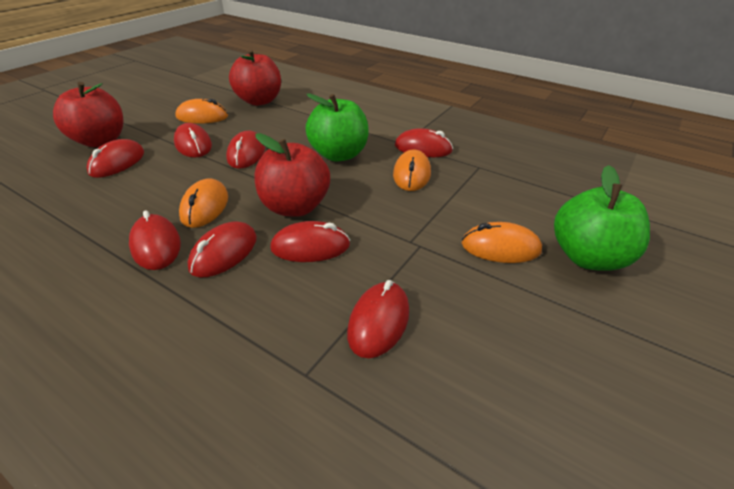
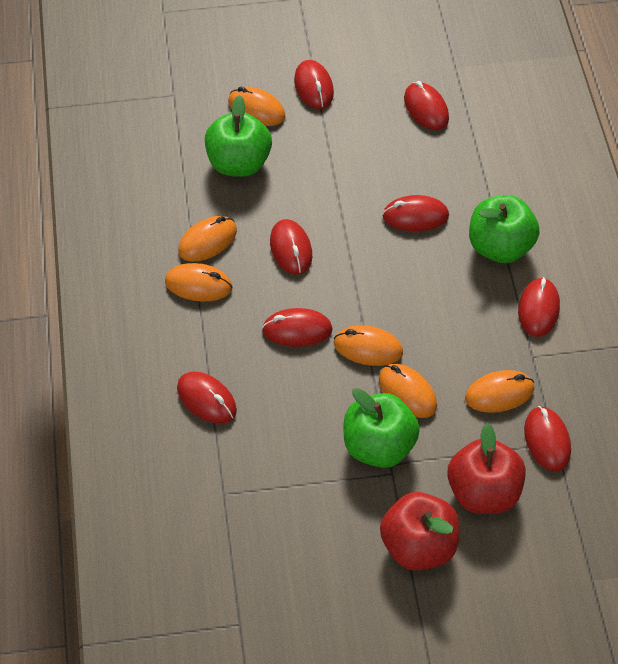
green apple: 2 -> 3
orange mouse: 4 -> 6
red apple: 3 -> 2

